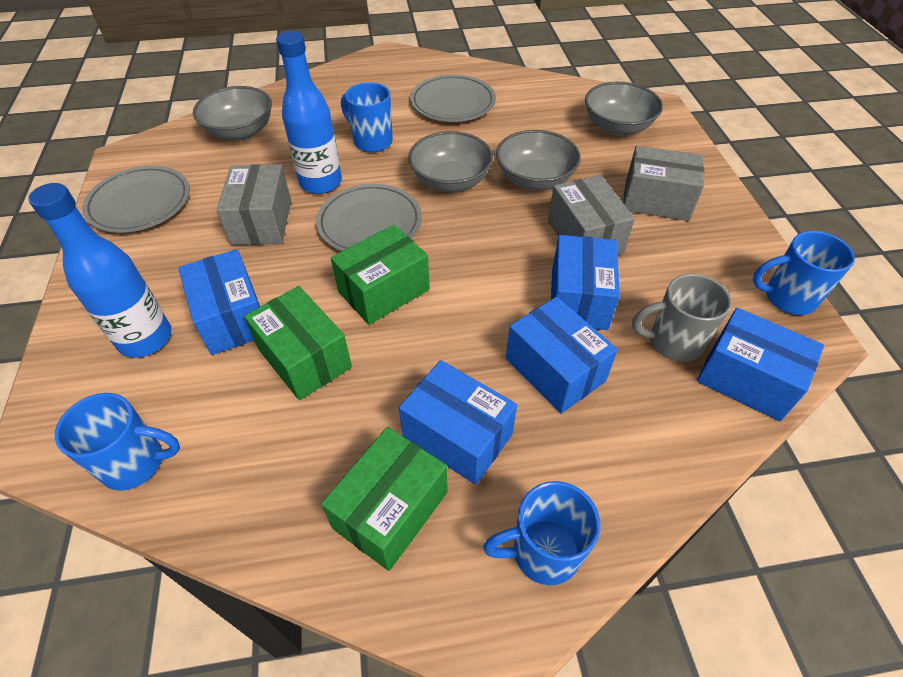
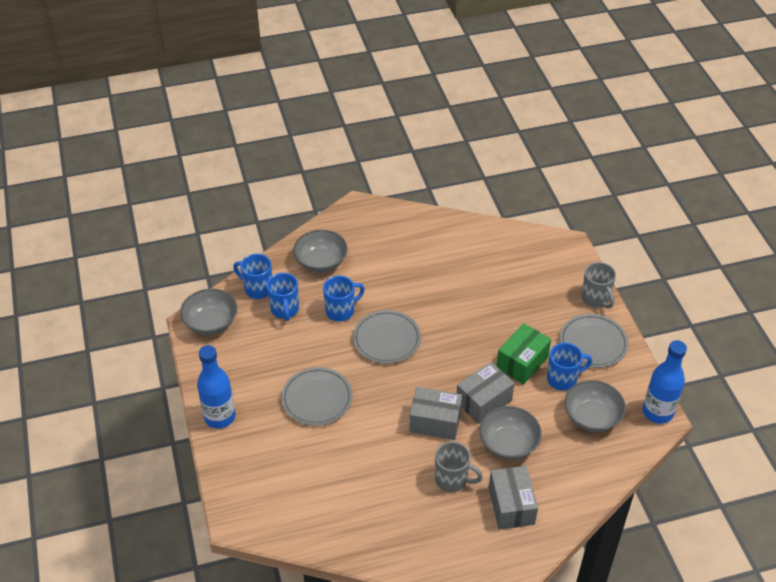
blue box: 5 -> 0
green box: 3 -> 1
grey mug: 1 -> 2

